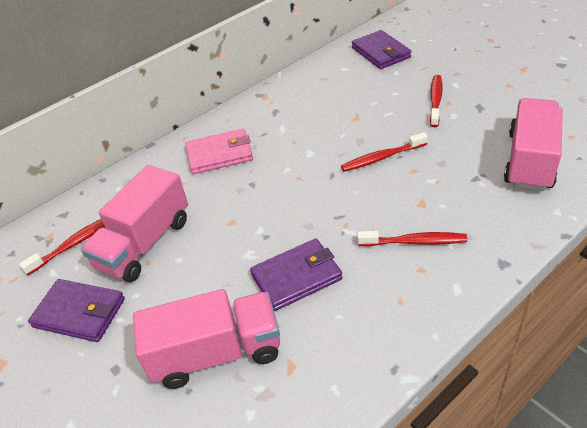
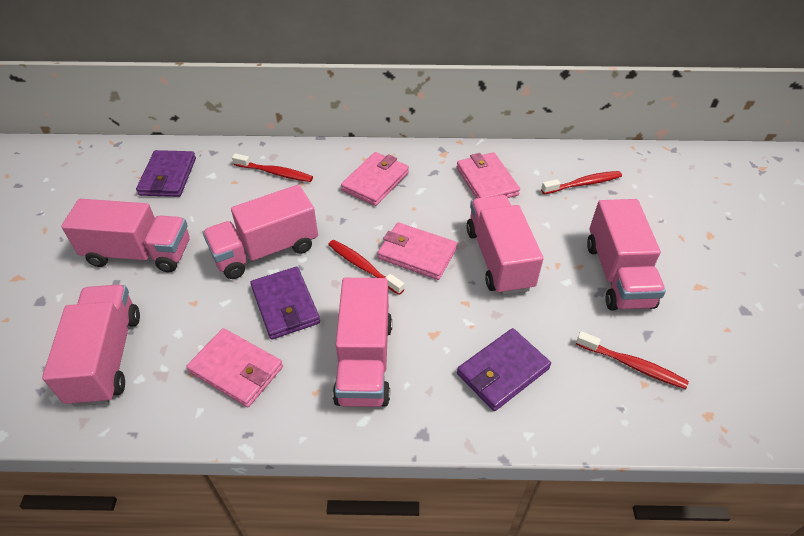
pink truck: 3 -> 6
pink wallet: 1 -> 4

